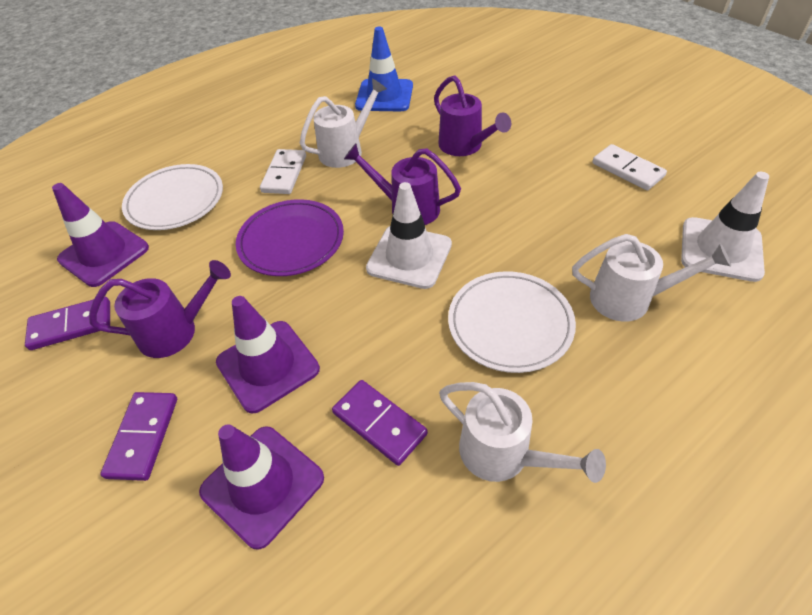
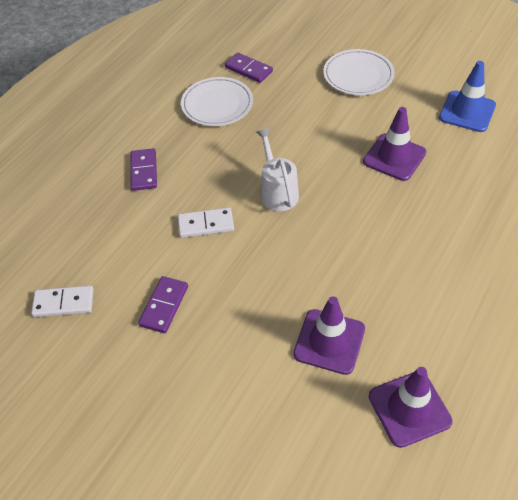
purple plate: 1 -> 0
purple watering can: 3 -> 0
white traffic cone: 2 -> 0
white watering can: 3 -> 1

